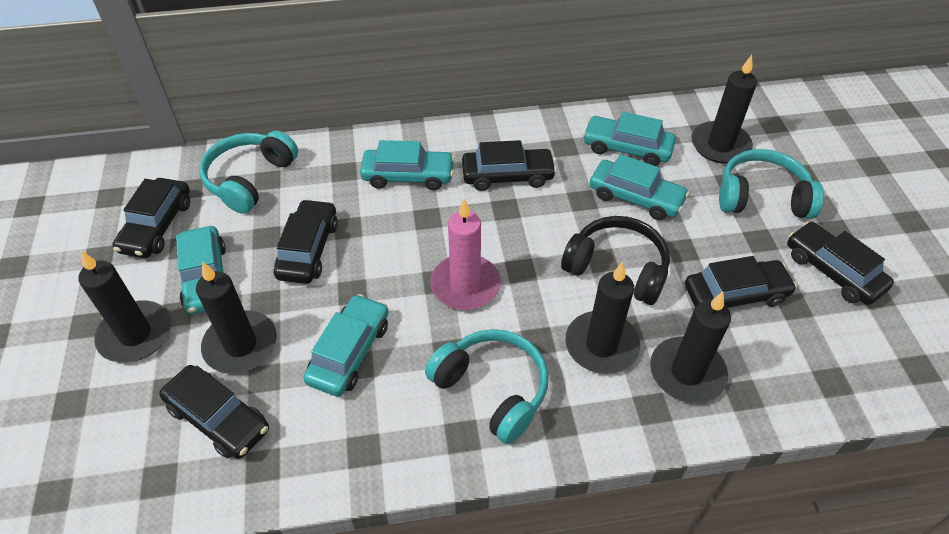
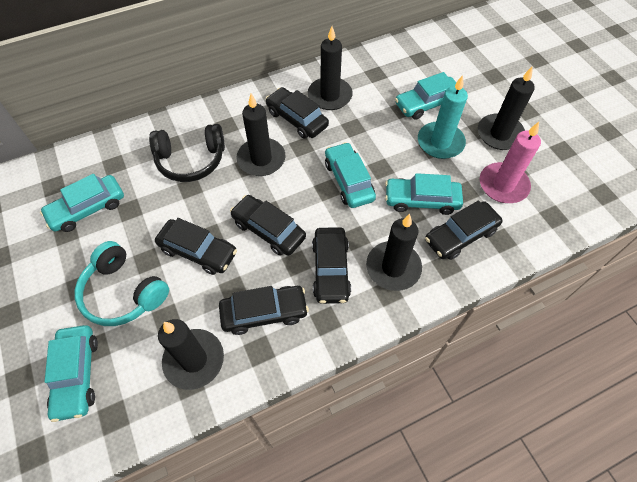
turquoise candle: 0 -> 1
turquoise headphones: 3 -> 1

